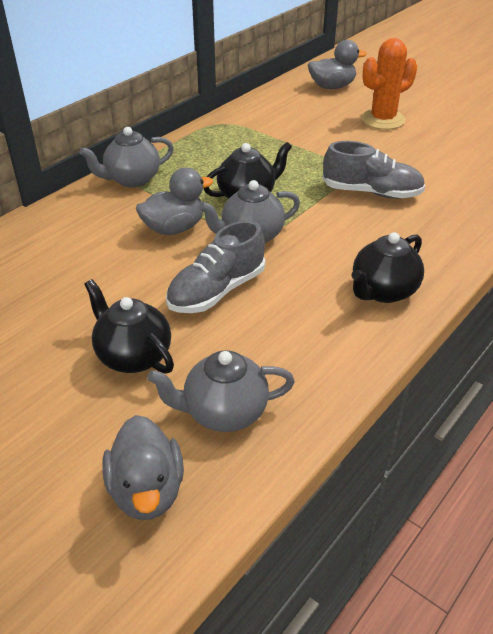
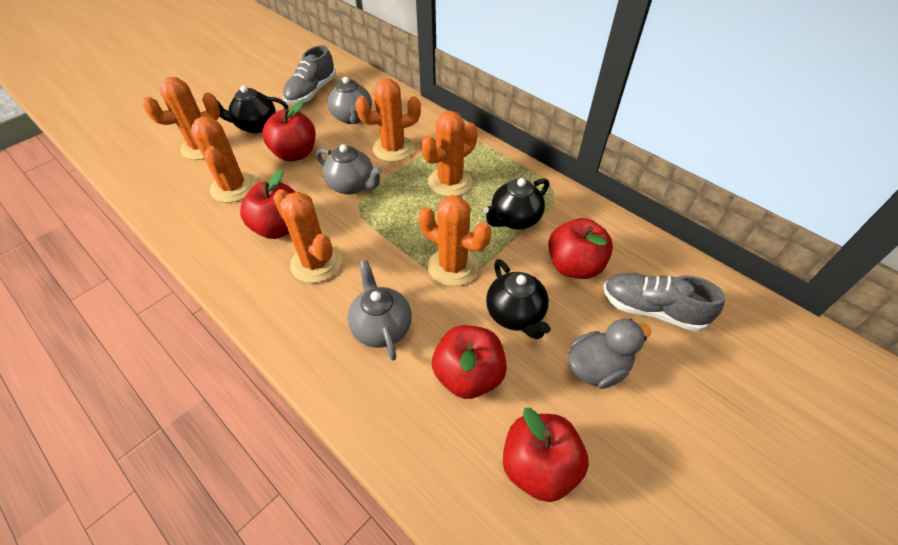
grey duck: 3 -> 1
orange cactus: 1 -> 6
red apple: 0 -> 5

